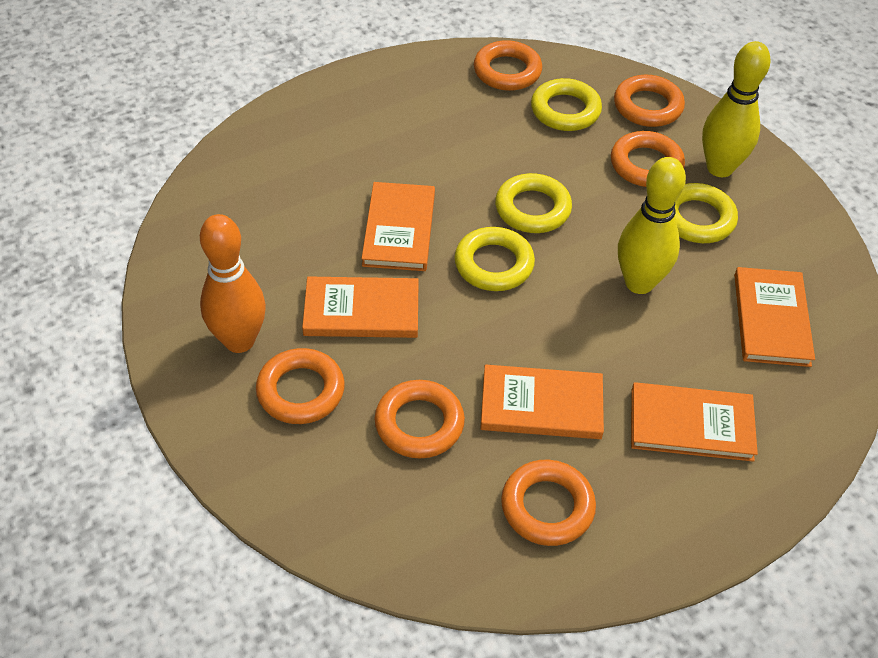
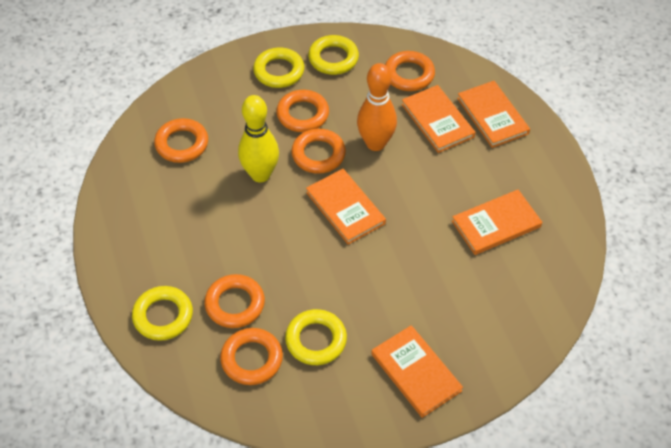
yellow bowling pin: 2 -> 1

